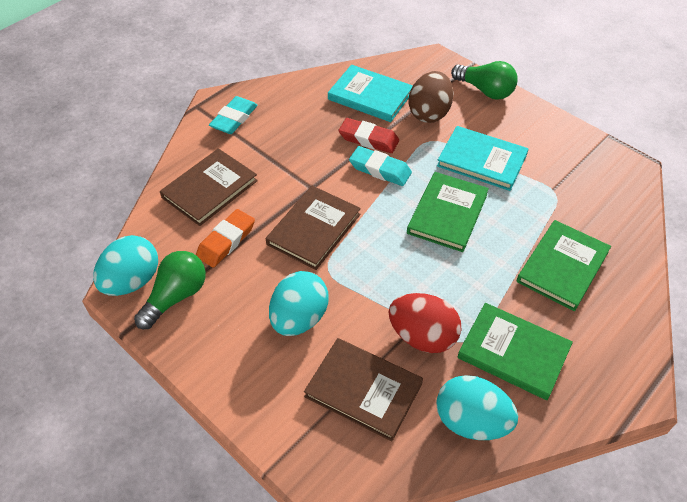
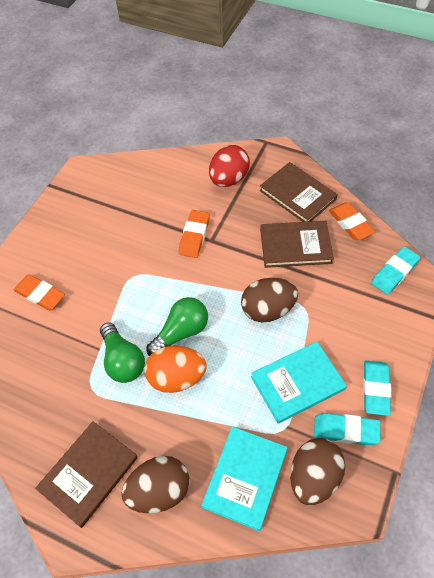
brown egg: 1 -> 3
green book: 3 -> 0
orange egg: 0 -> 1
orange eraser: 1 -> 3
red eraser: 1 -> 0
turquoise egg: 3 -> 0
turquoise eraser: 2 -> 3

